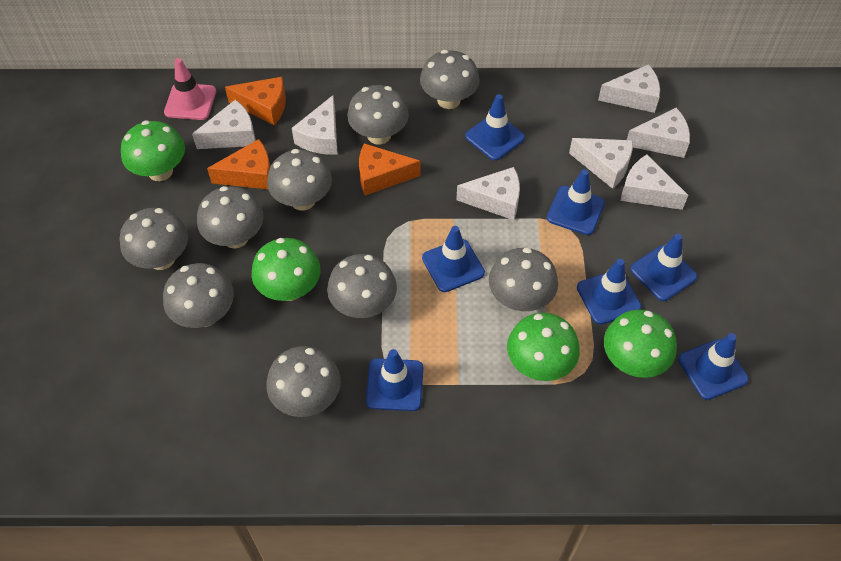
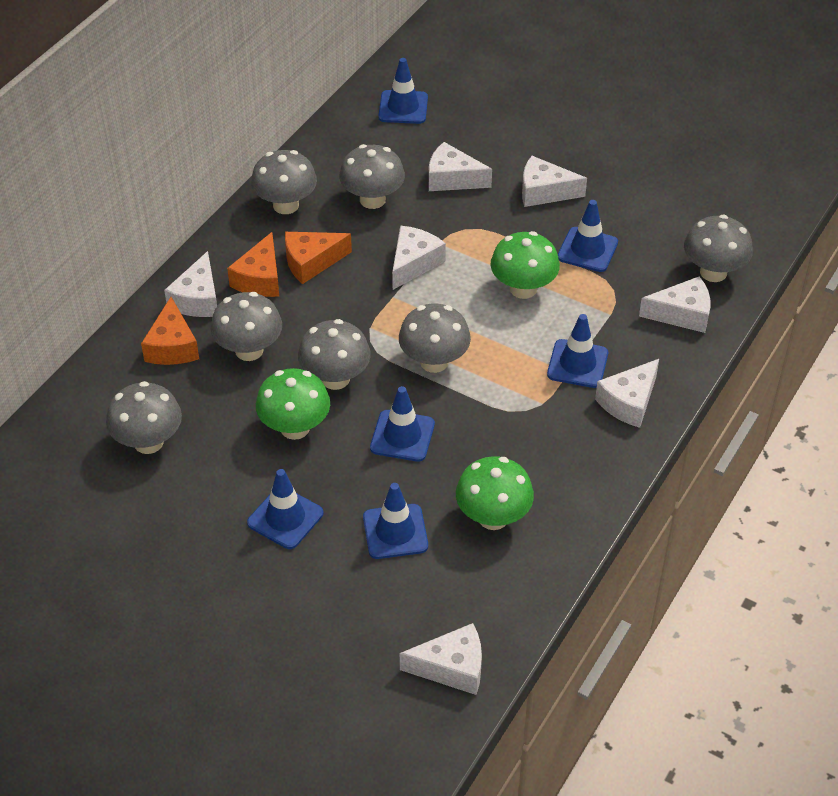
blue traffic cone: 7 -> 6
green mushroom: 4 -> 3
grey mushroom: 9 -> 7
pink traffic cone: 1 -> 0

